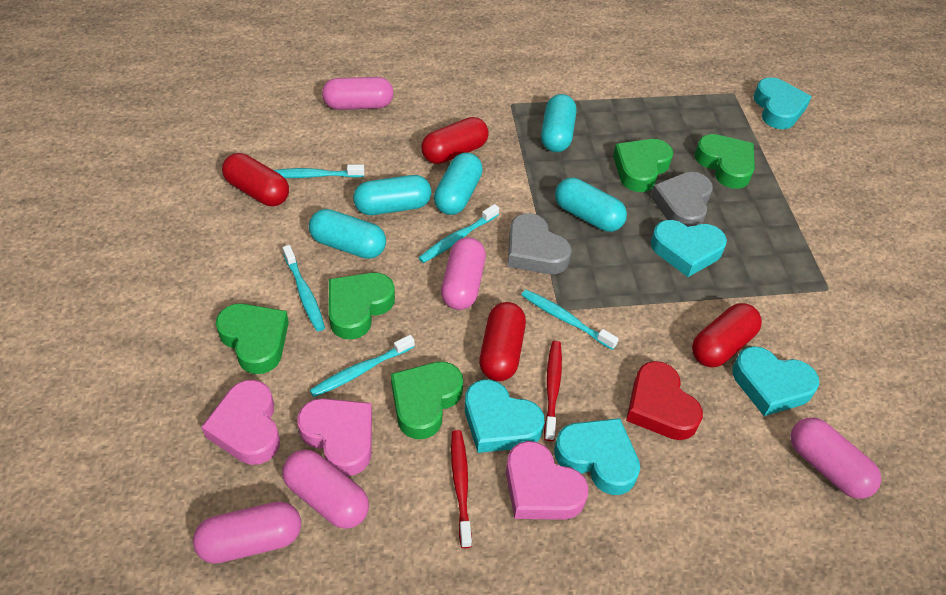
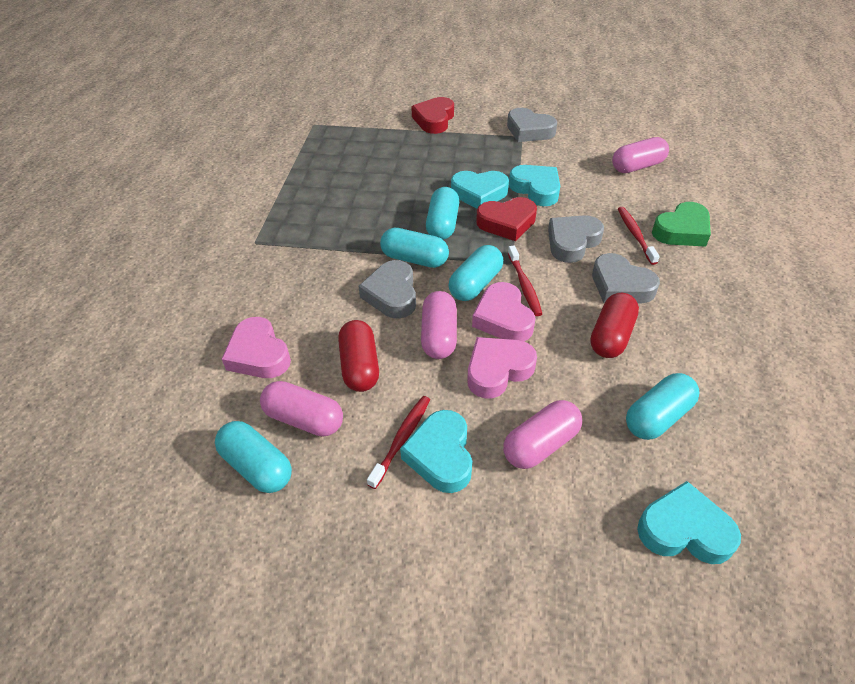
green heart: 5 -> 1
grey heart: 2 -> 4
pink capsule: 5 -> 4
red capsule: 4 -> 2
red heart: 1 -> 2
red toothbrush: 2 -> 3
turquoise heart: 5 -> 4
turquoise toothbrush: 5 -> 0

